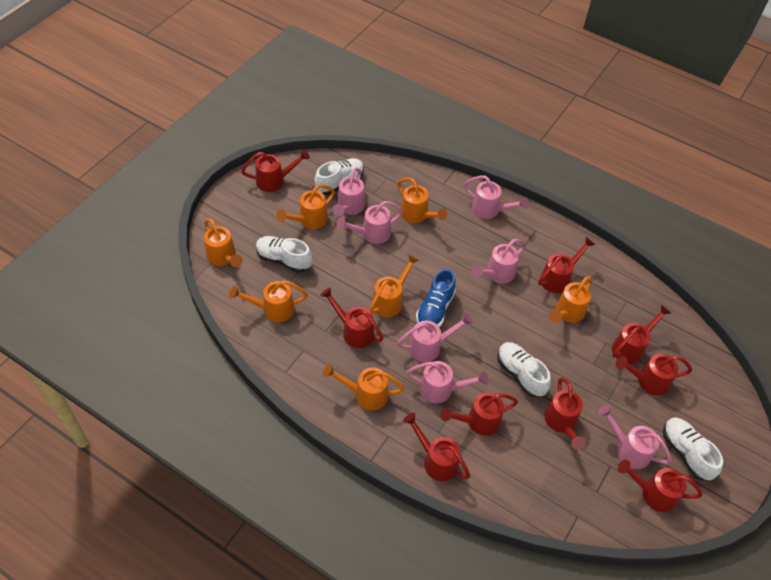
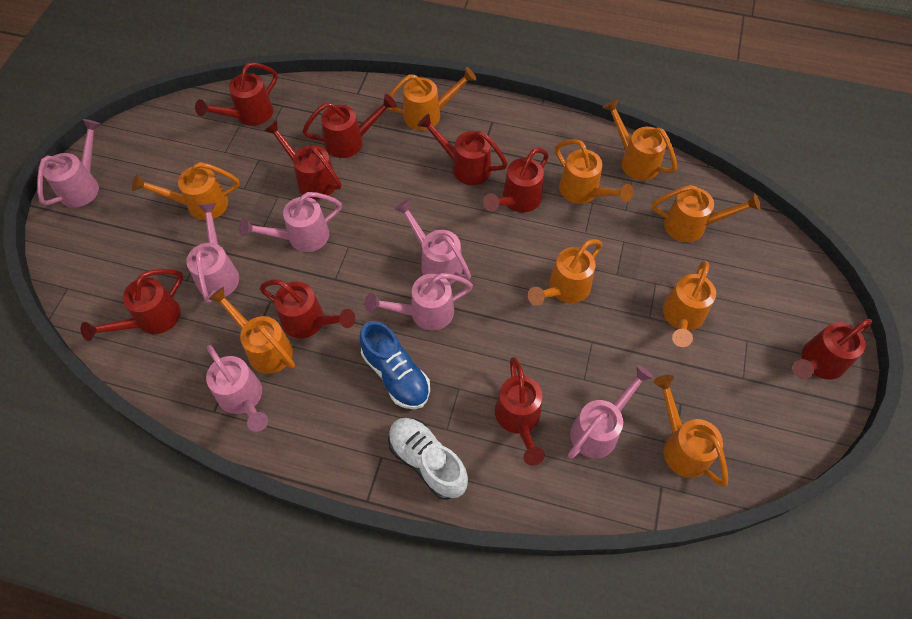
orange watering can: 7 -> 9
white shoe: 4 -> 1

